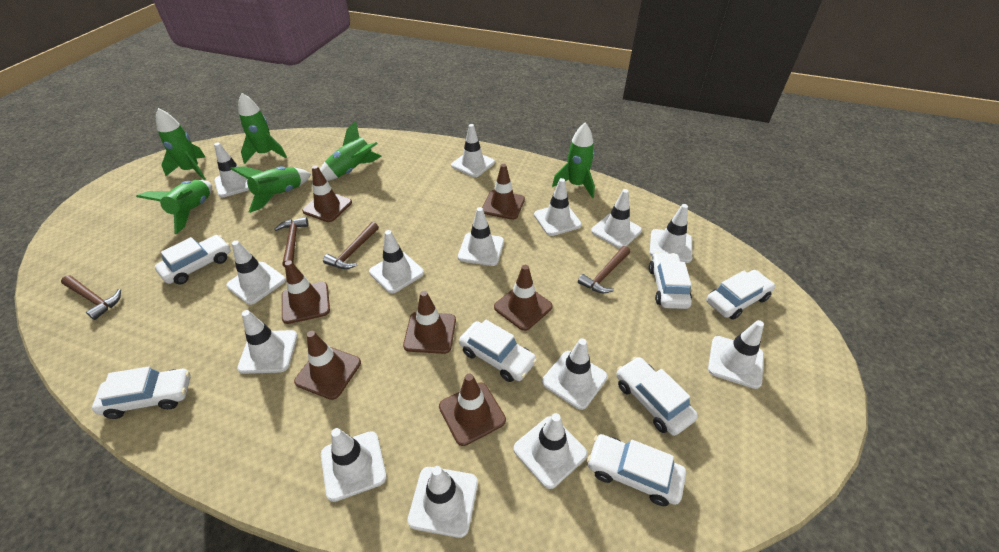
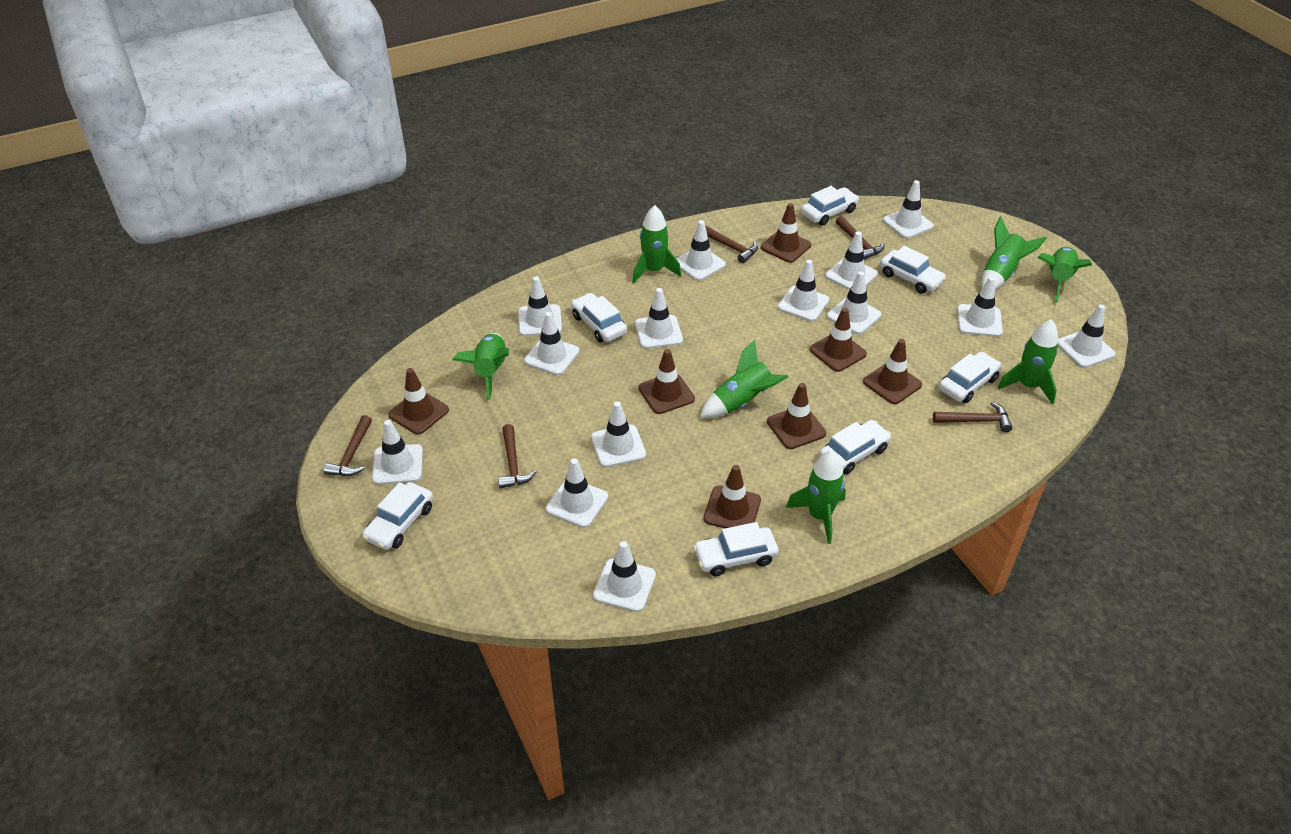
brown hammer: 4 -> 5
green rocket: 6 -> 7

